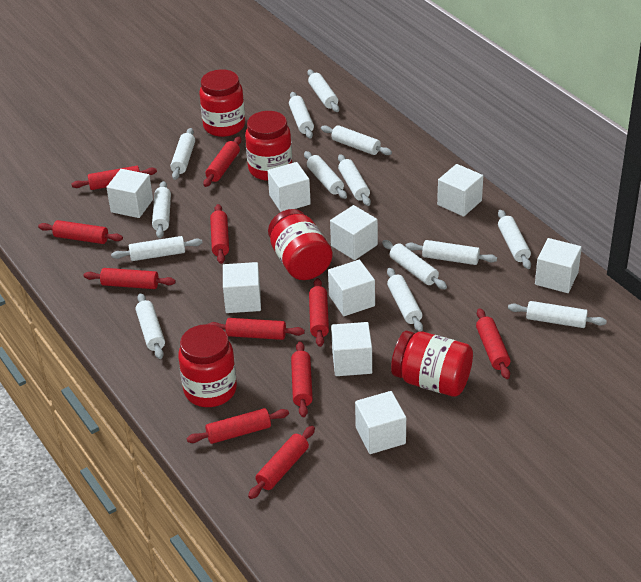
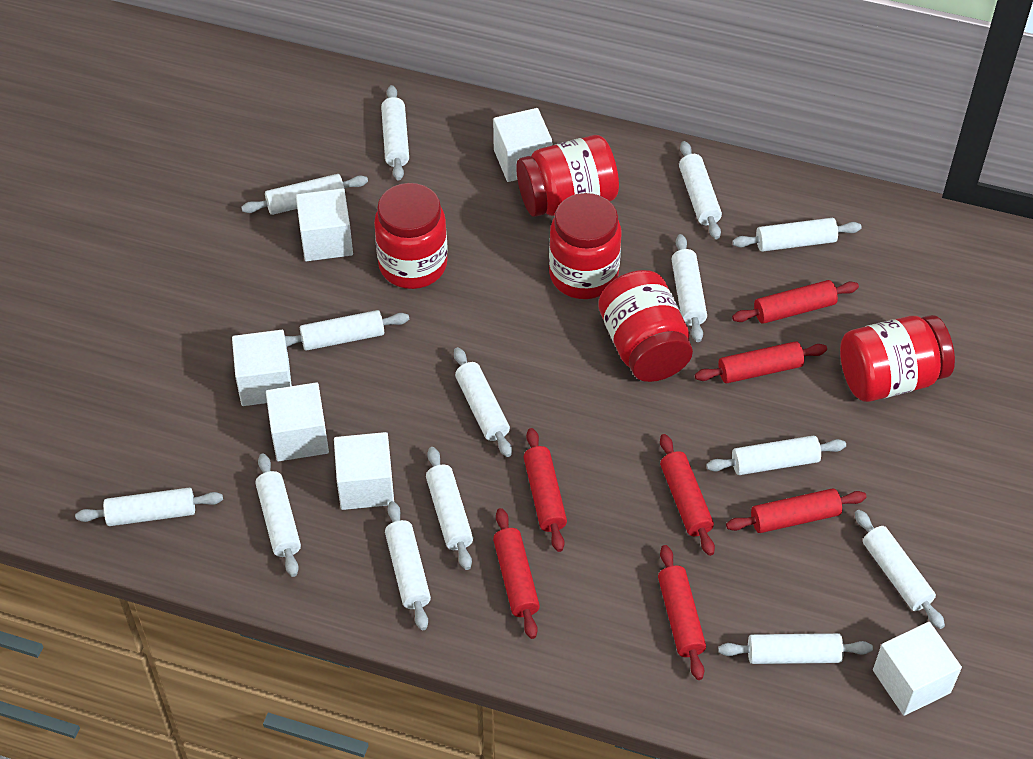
red rolling pin: 11 -> 7
white cube: 9 -> 6

